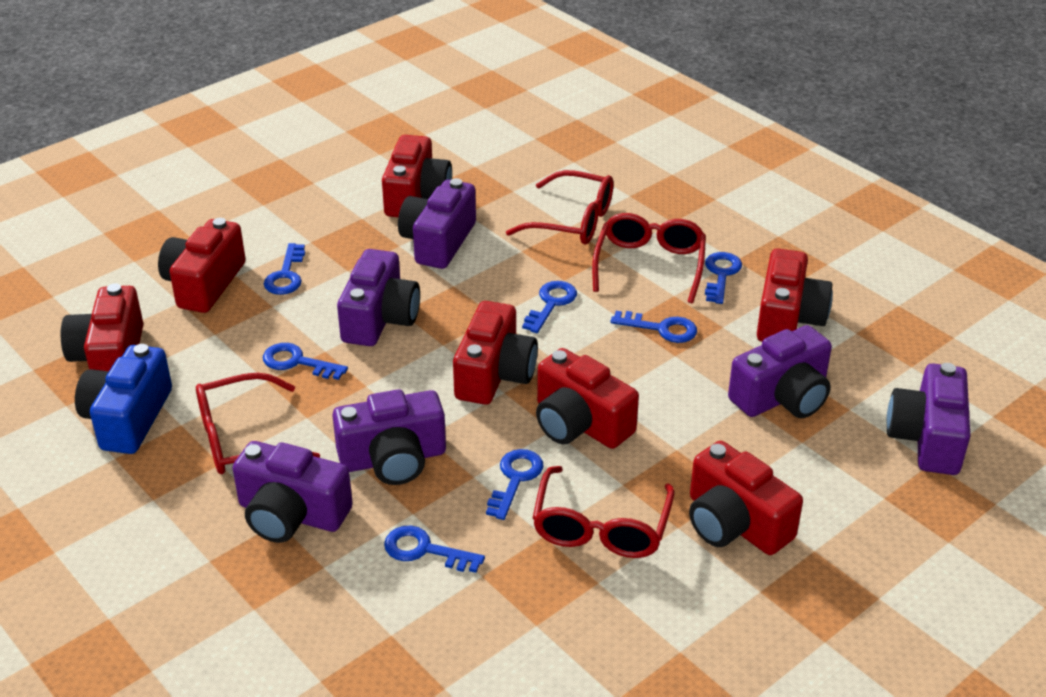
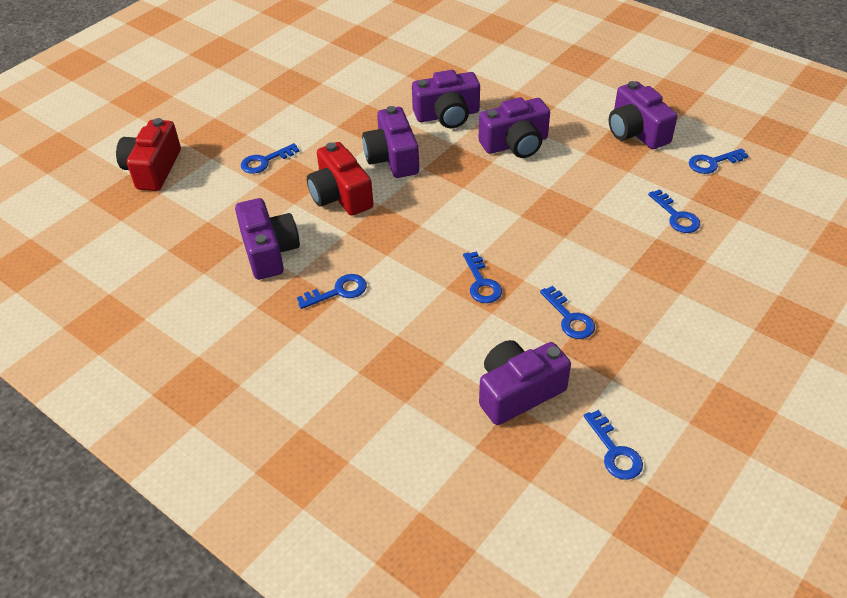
blue camera: 1 -> 0
red camera: 7 -> 2
red glasses: 4 -> 0

